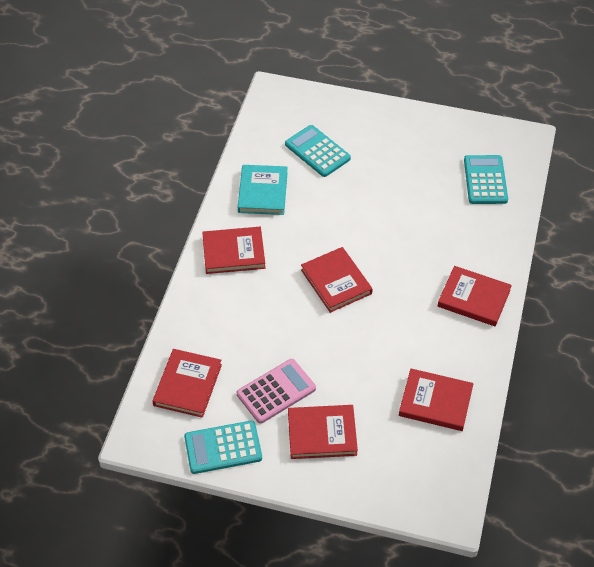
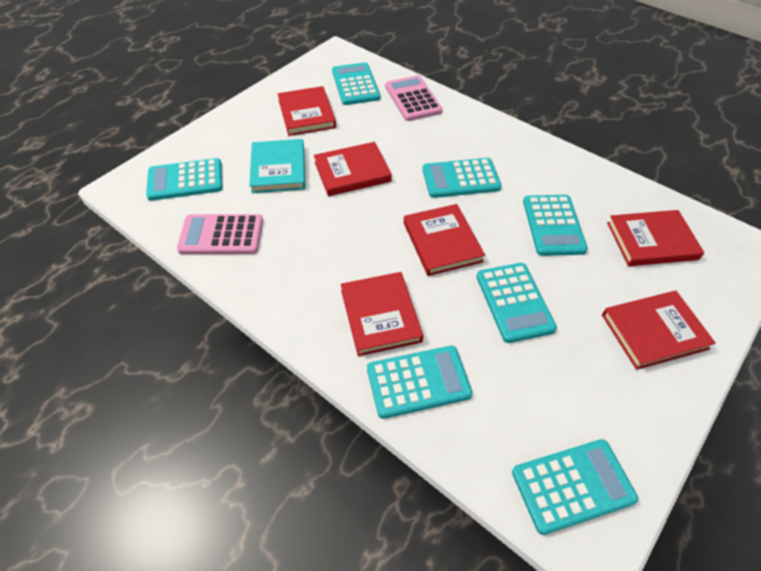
pink calculator: 1 -> 2
turquoise calculator: 3 -> 7

